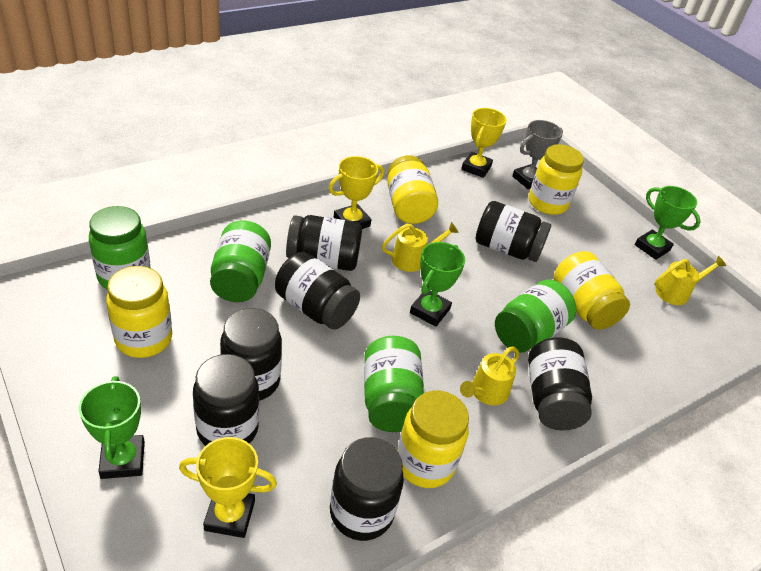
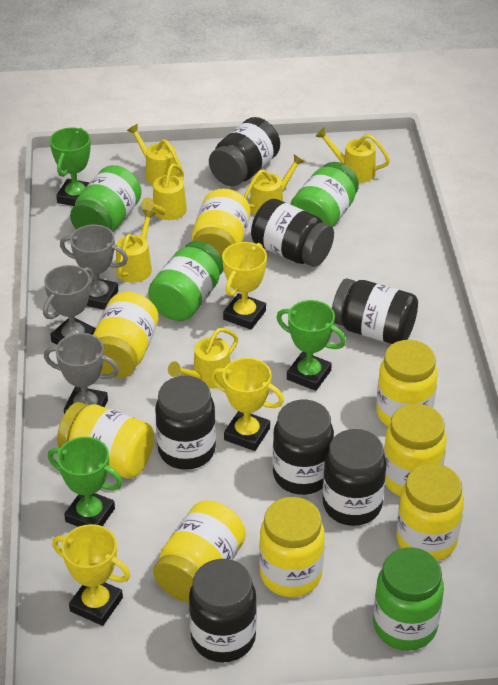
grey trophy: 1 -> 3
yellow jar: 5 -> 8
yellow watering can: 3 -> 6

